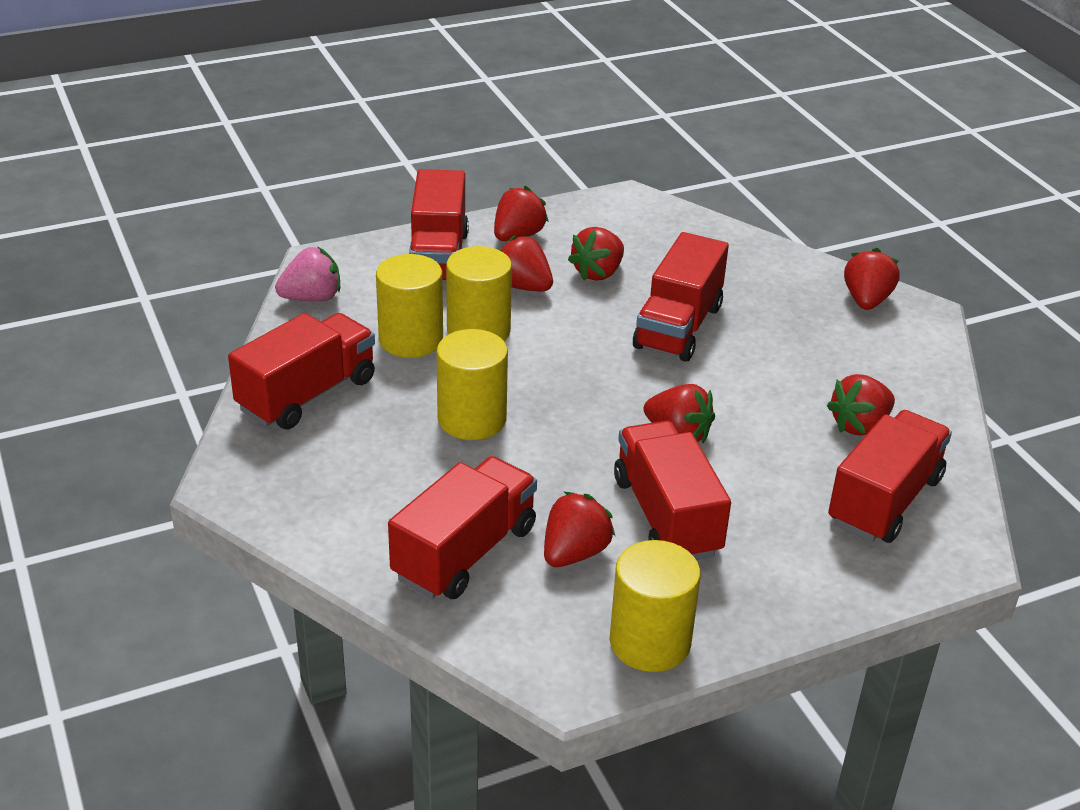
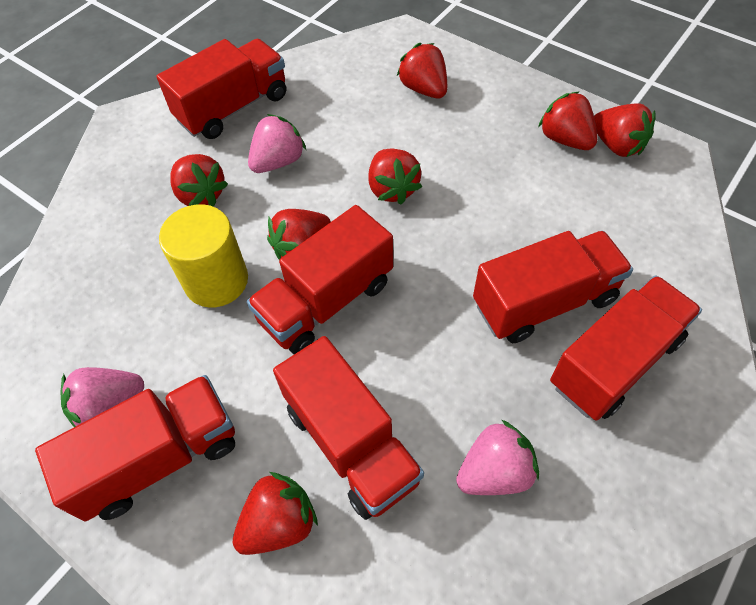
pink strawberry: 1 -> 3
yellow cylinder: 4 -> 1

